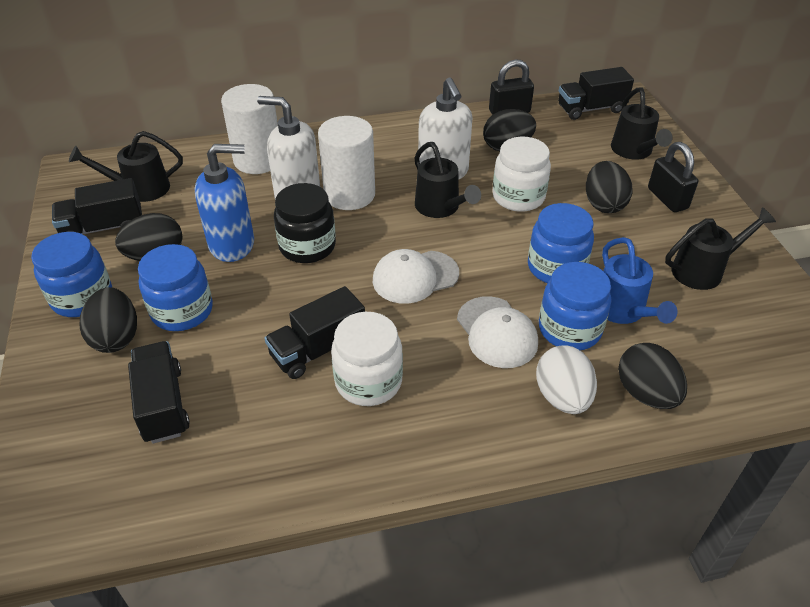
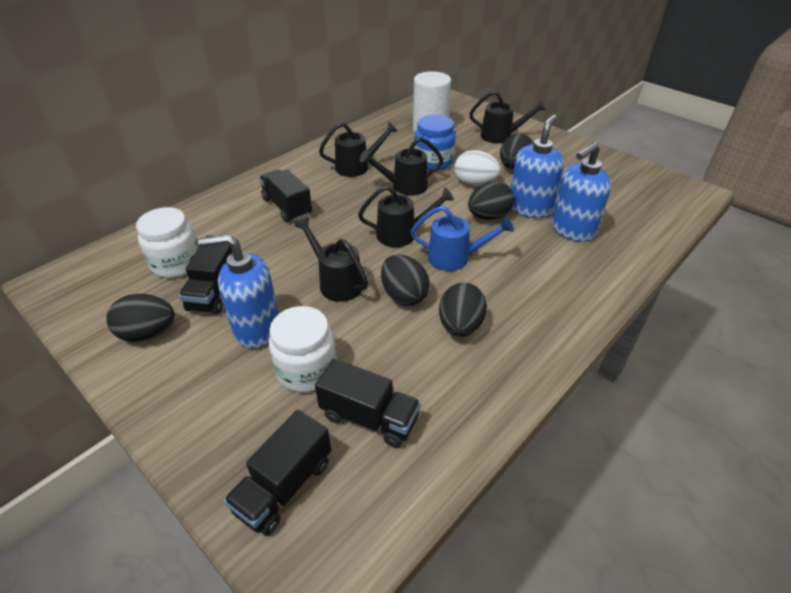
black jar: 1 -> 0
black padlock: 2 -> 0
black watering can: 4 -> 5
blue jar: 4 -> 1
blue soap dispenser: 1 -> 3
white cap: 2 -> 0
white cylinder: 2 -> 1
white soap dispenser: 2 -> 0

